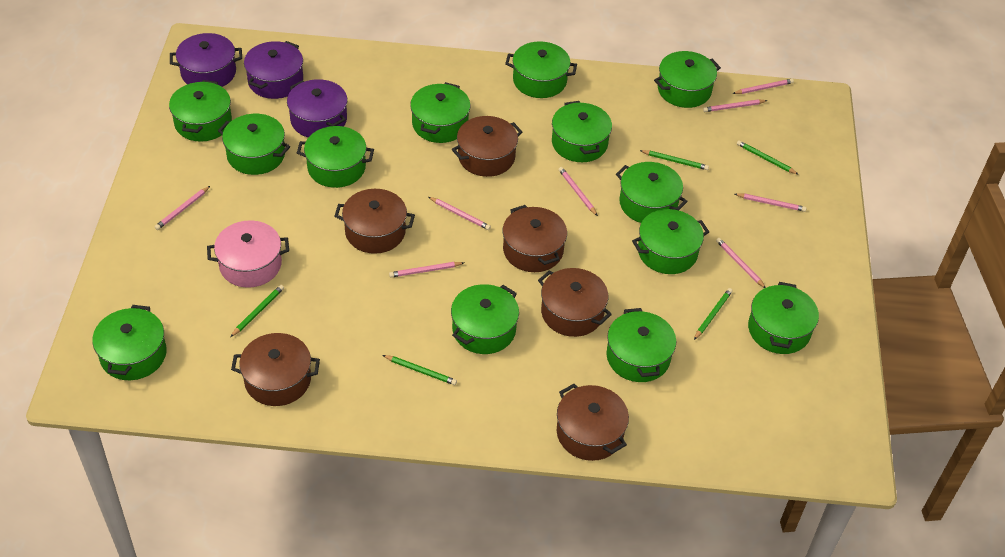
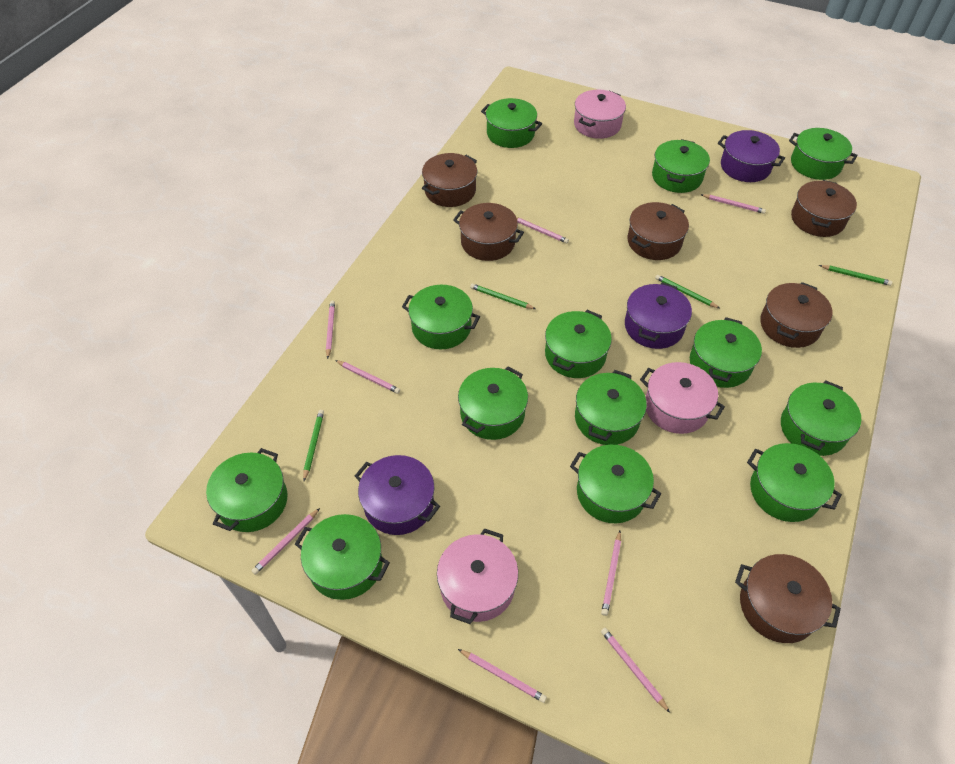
green pencil: 5 -> 4
pink pot: 1 -> 3

